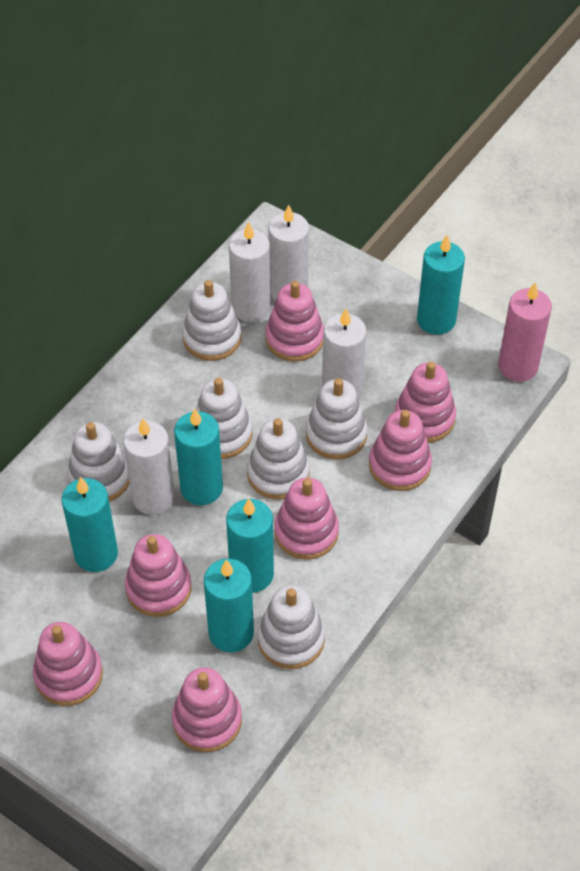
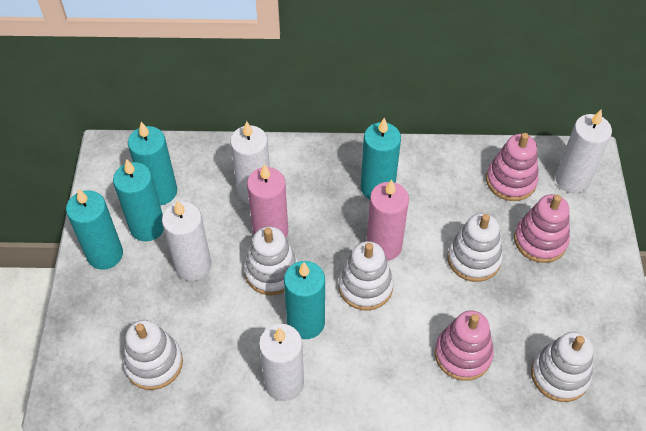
pink candle: 1 -> 2
pink stacking toy: 7 -> 3
white stacking toy: 6 -> 5

